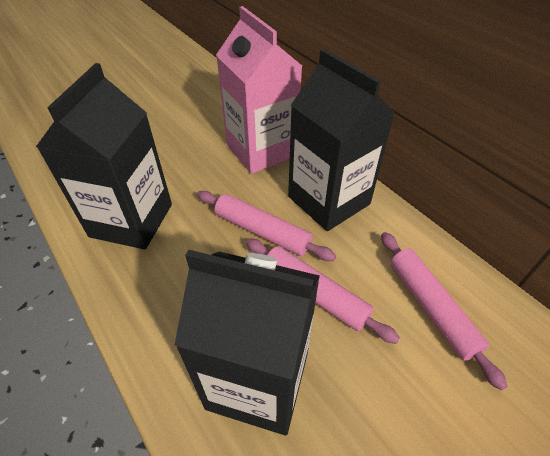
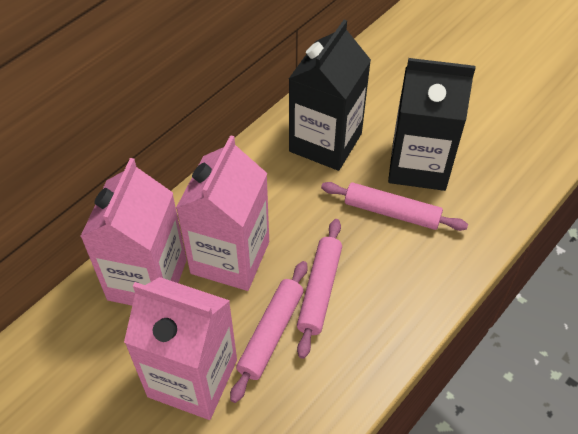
black carton: 3 -> 2
pink carton: 1 -> 3

